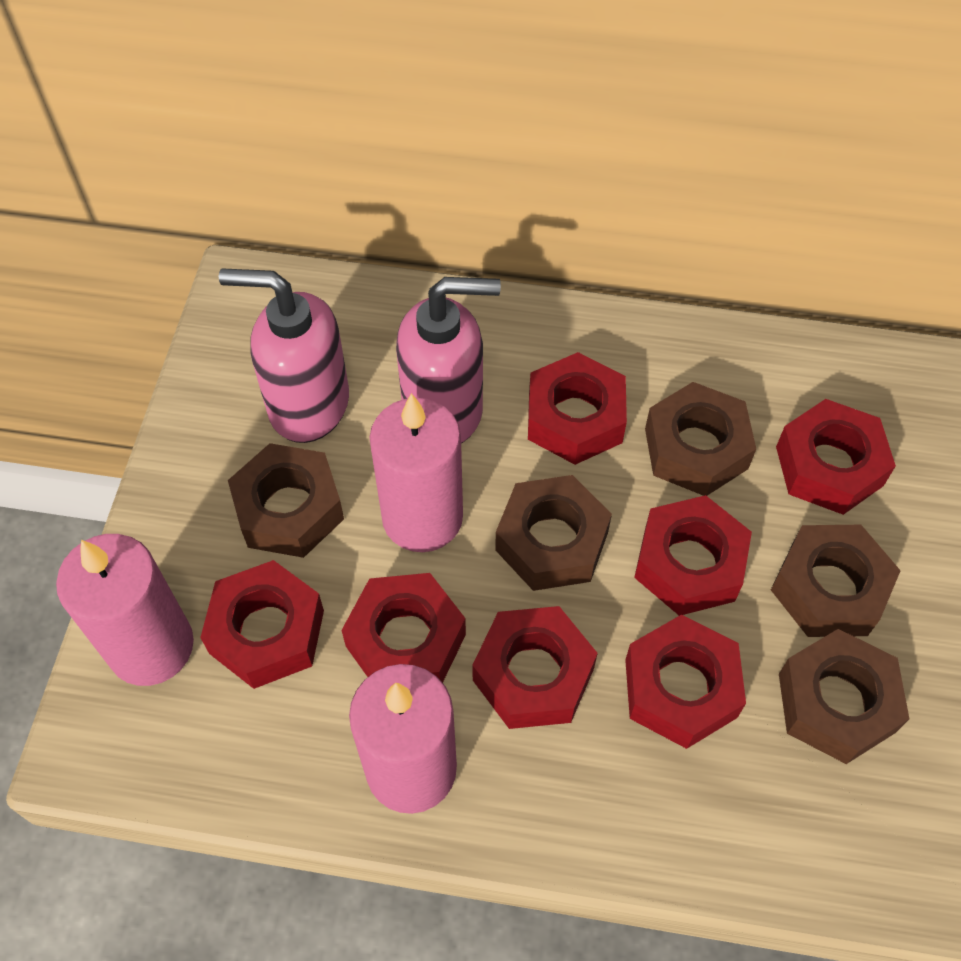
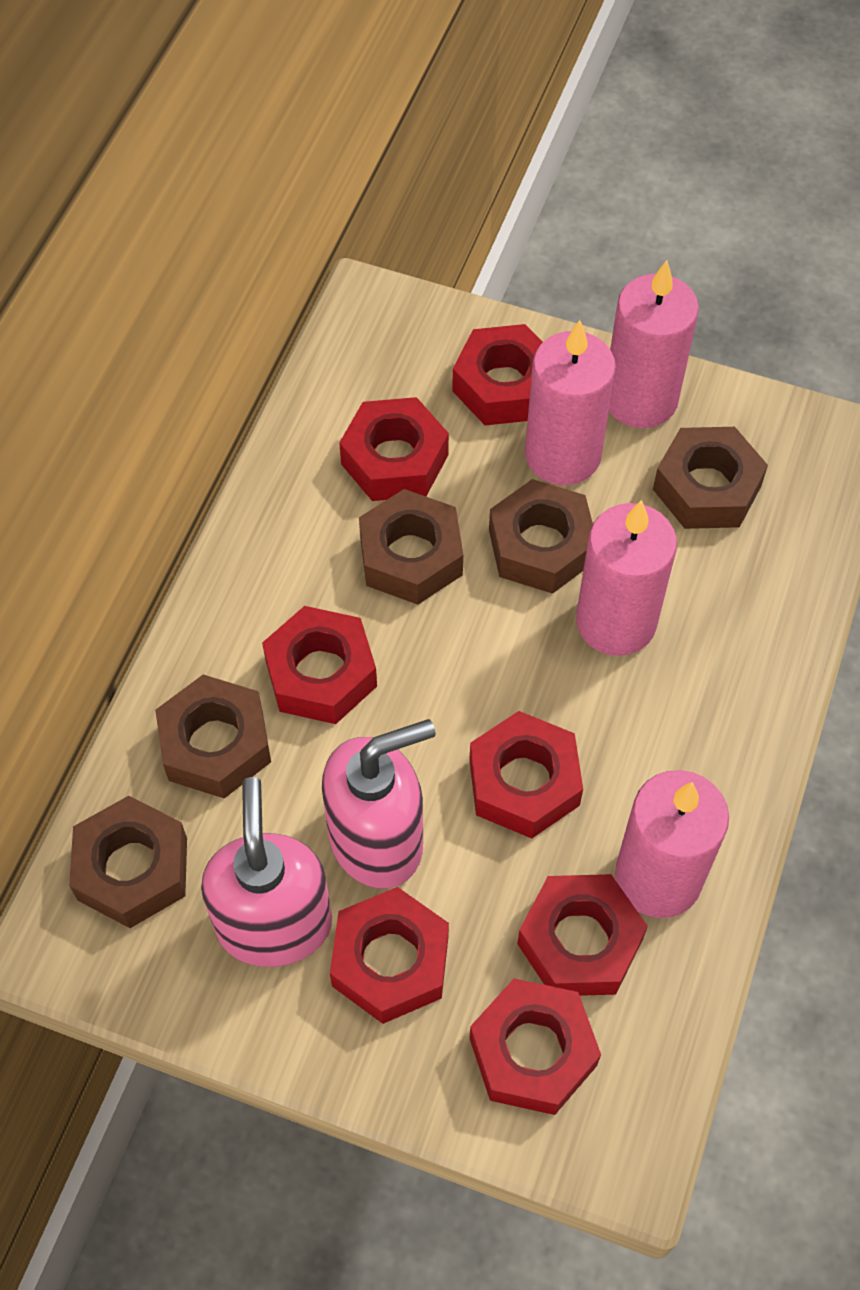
pink candle: 3 -> 4

